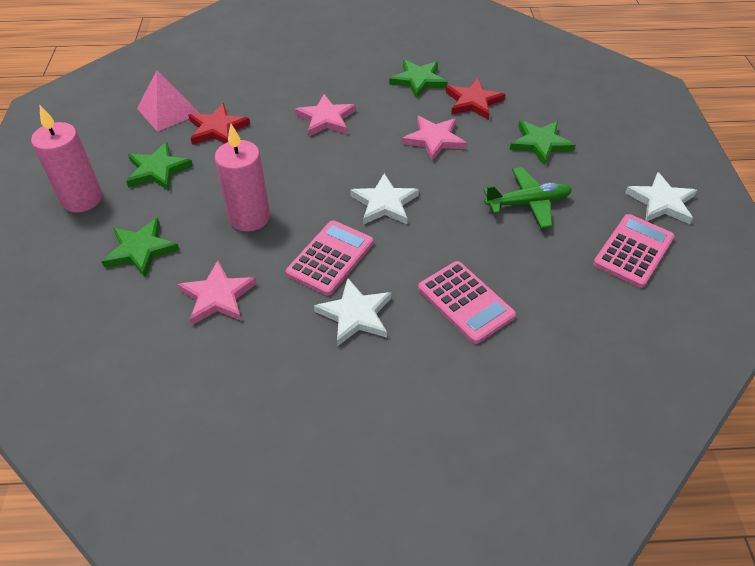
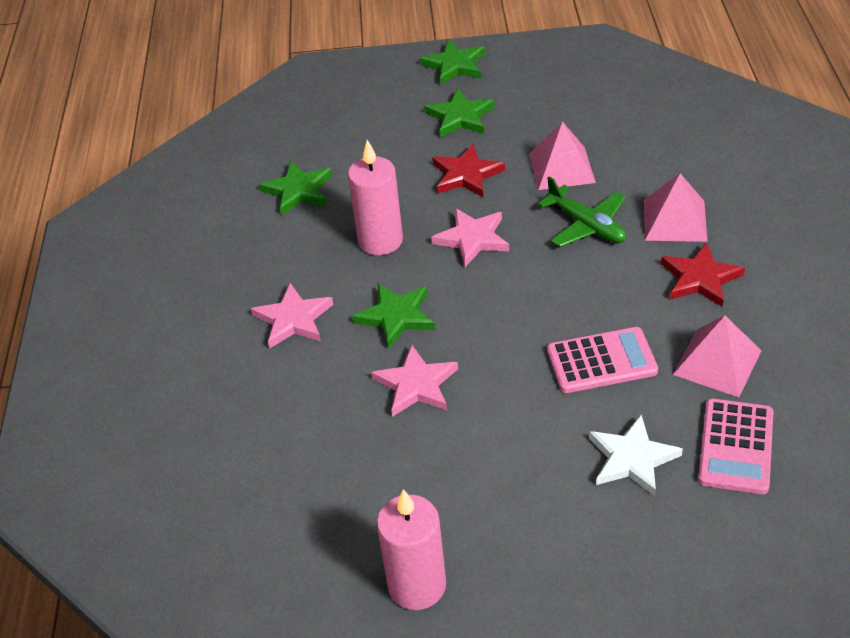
pink calculator: 3 -> 2
pink pyramid: 1 -> 3
white star: 3 -> 1

